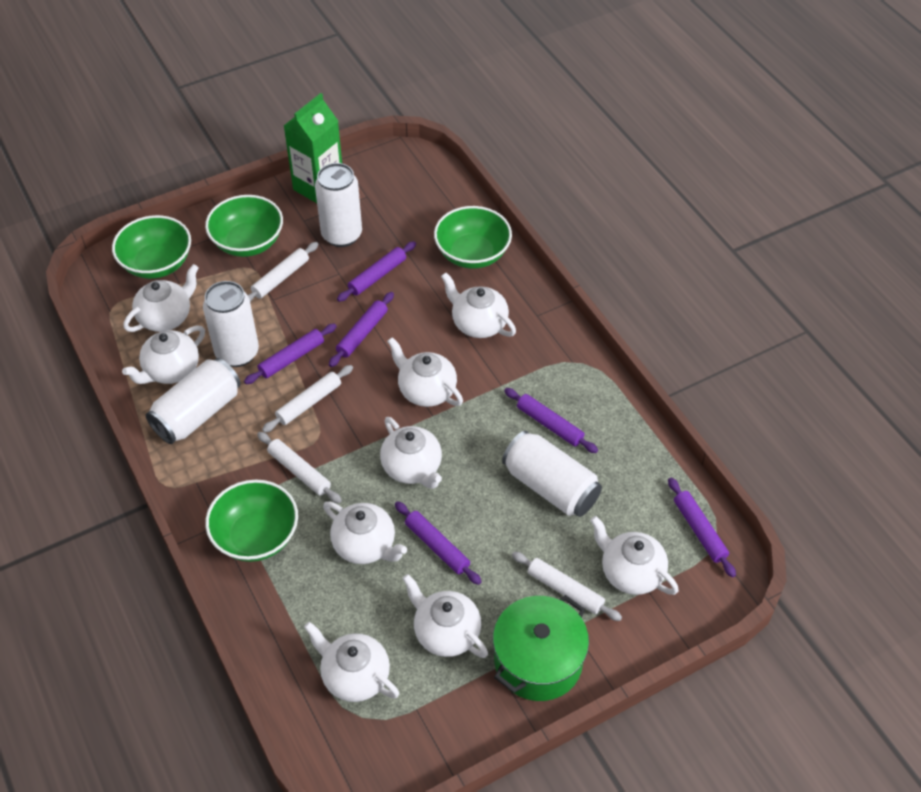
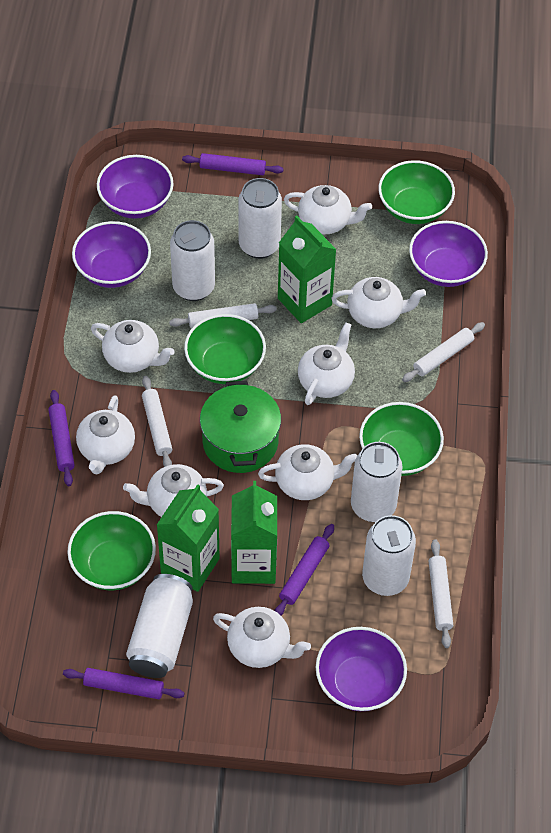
green carton: 1 -> 3
purple bowl: 0 -> 4
purple rolling pin: 6 -> 4
white can: 4 -> 5
white teapot: 9 -> 8

